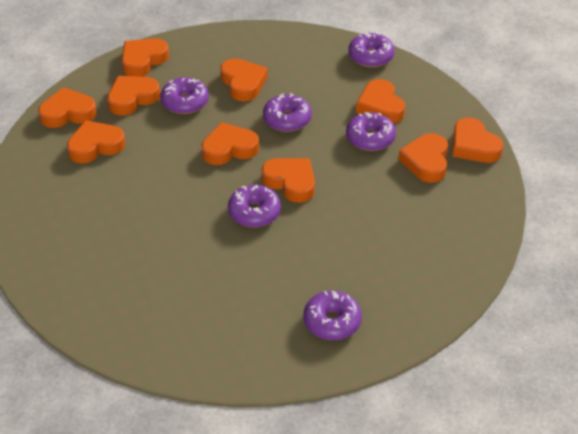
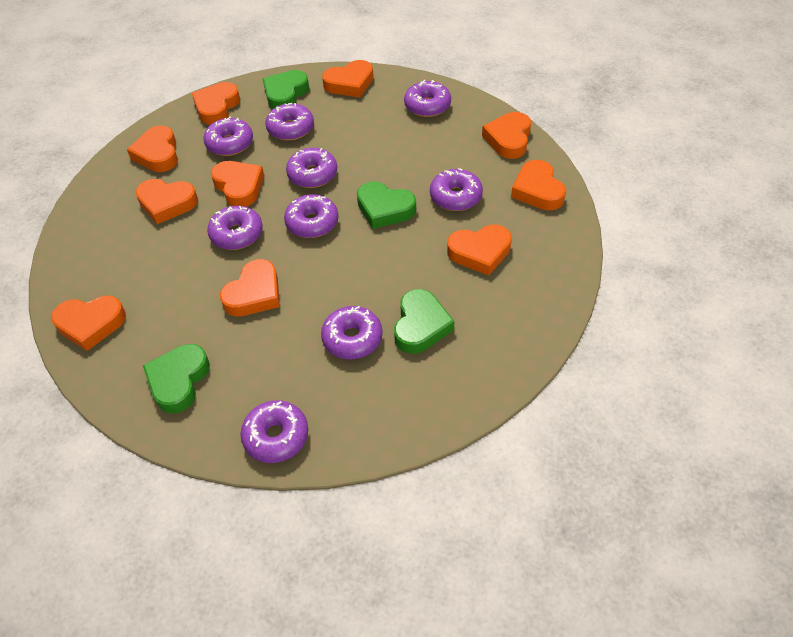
green heart: 0 -> 4
purple donut: 6 -> 9

